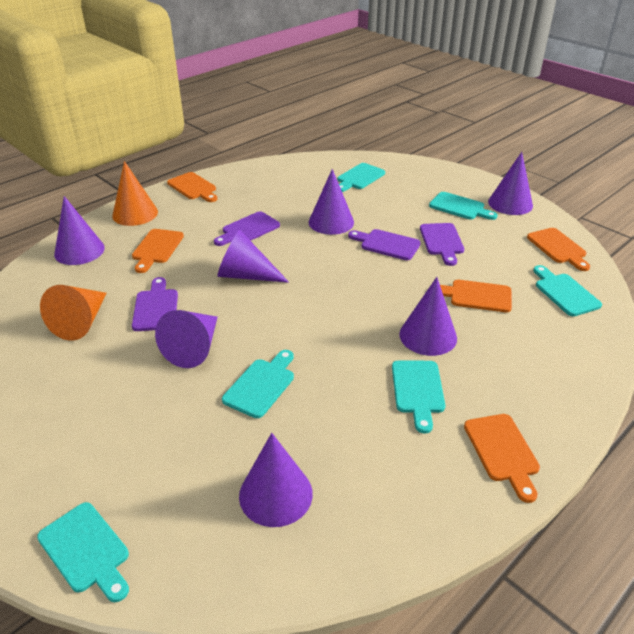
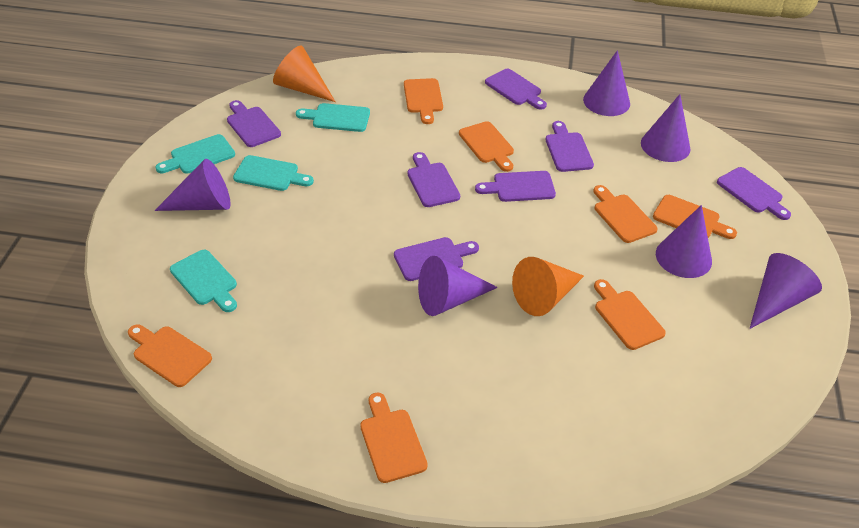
orange cutting board: 5 -> 7
purple cone: 7 -> 6
purple cutting board: 4 -> 7
turquoise cutting board: 6 -> 4

